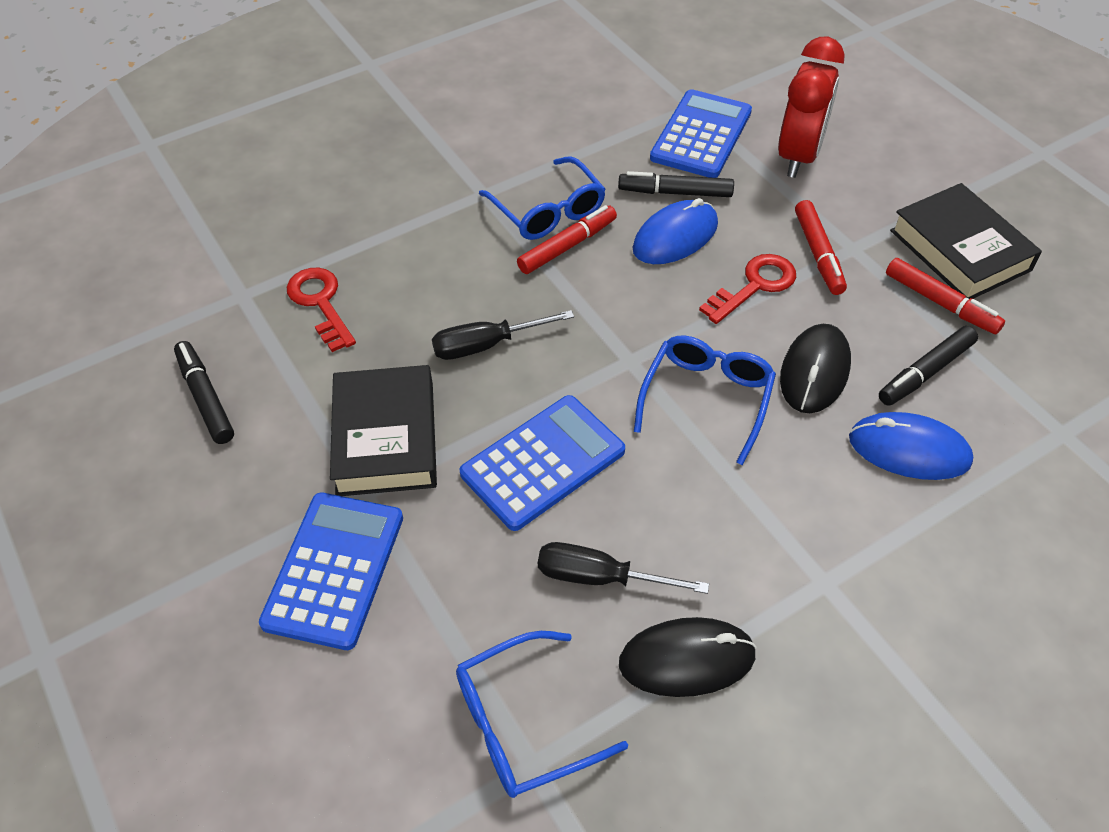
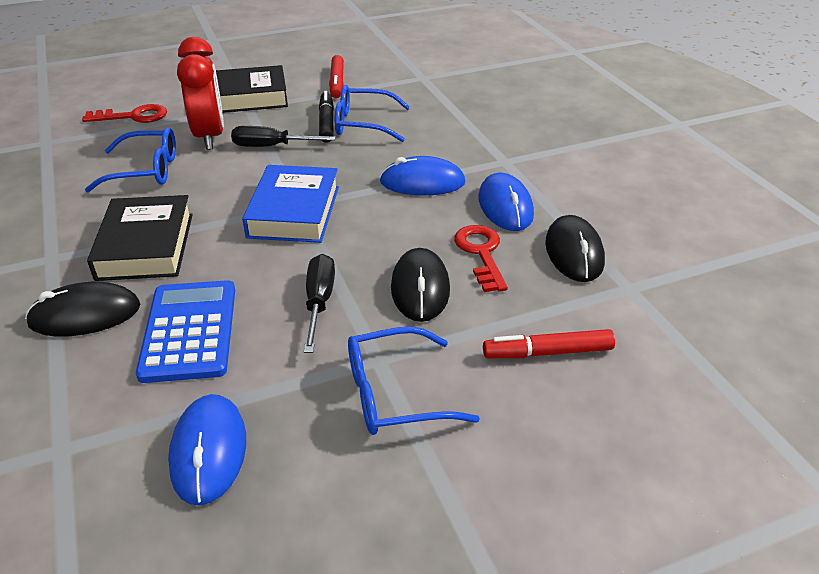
black marker: 3 -> 1
black mouse: 2 -> 3
blue book: 0 -> 1
blue calculator: 3 -> 1
blue mouse: 2 -> 3
red marker: 3 -> 2

